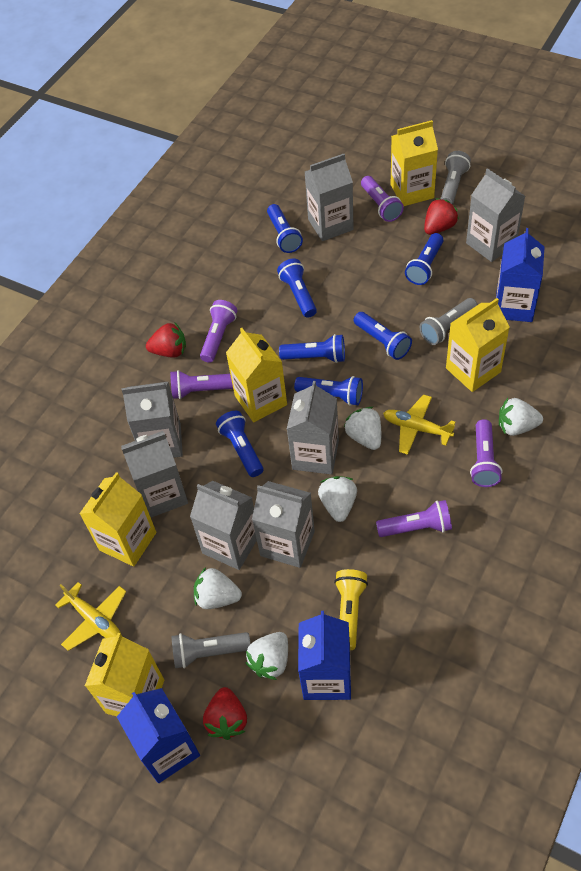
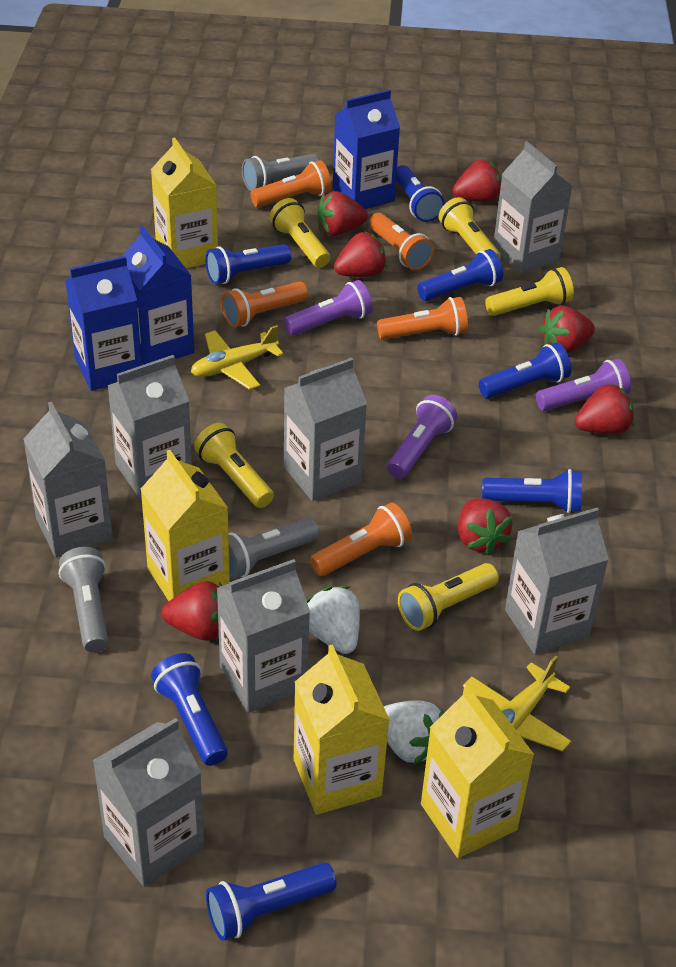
orange flashlight: 0 -> 5
purple flashlight: 5 -> 3
red strawberry: 3 -> 7
white strawberry: 5 -> 2
yellow carton: 5 -> 4
yellow flashlight: 1 -> 5

